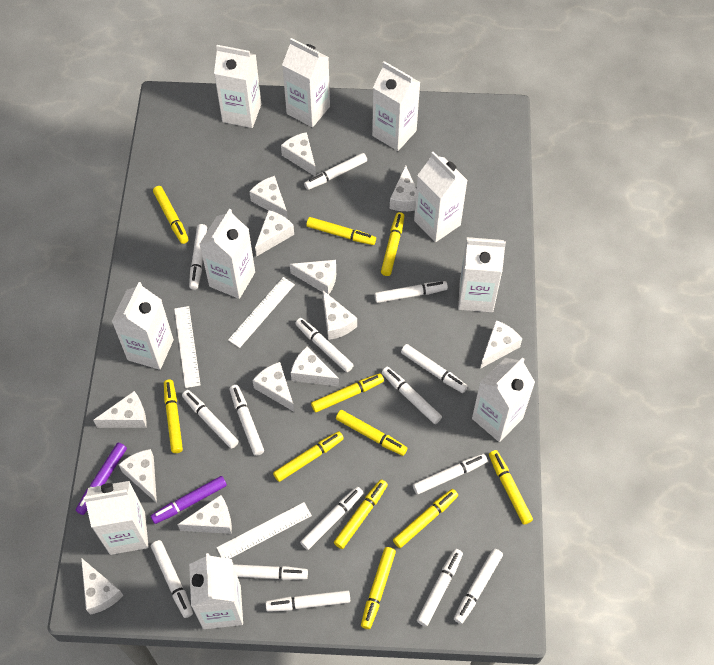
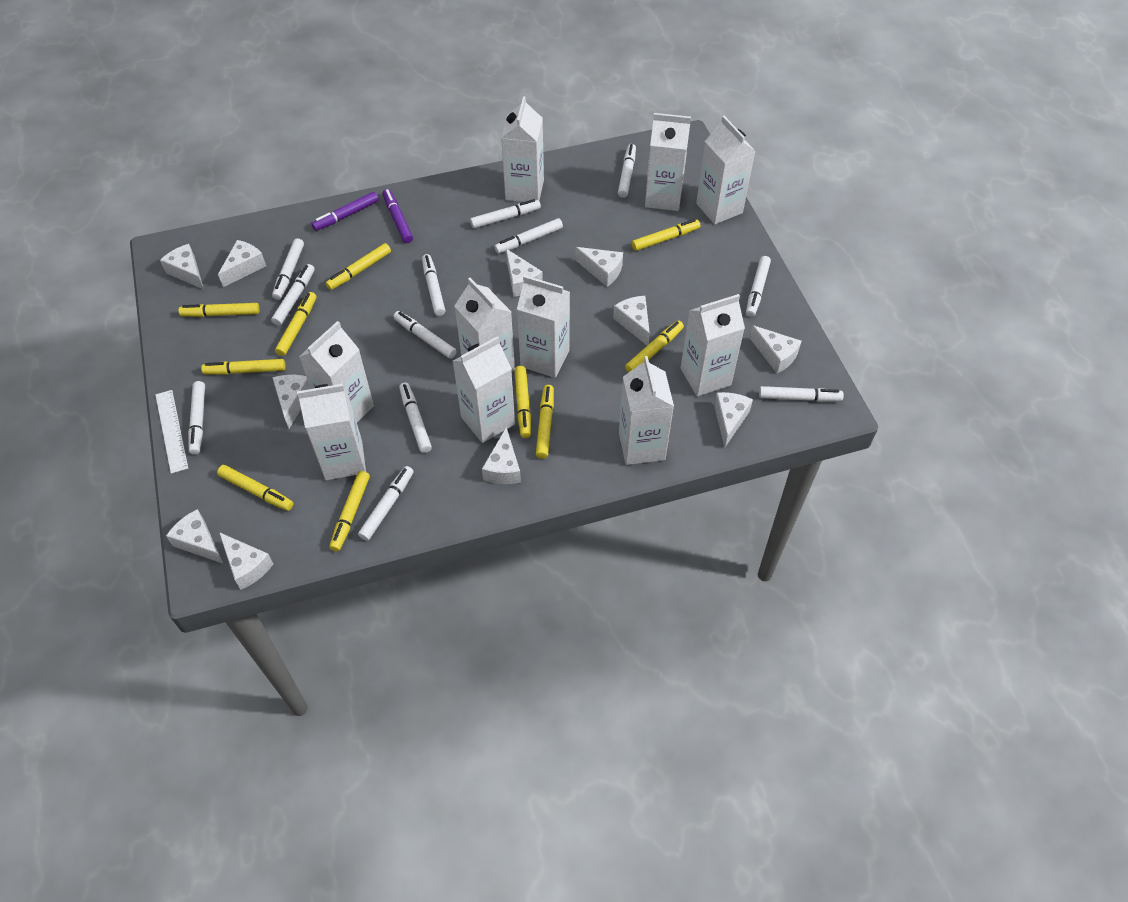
white cheese: 13 -> 11
white marker: 15 -> 12
white ruler: 3 -> 1
yellow marker: 11 -> 10

